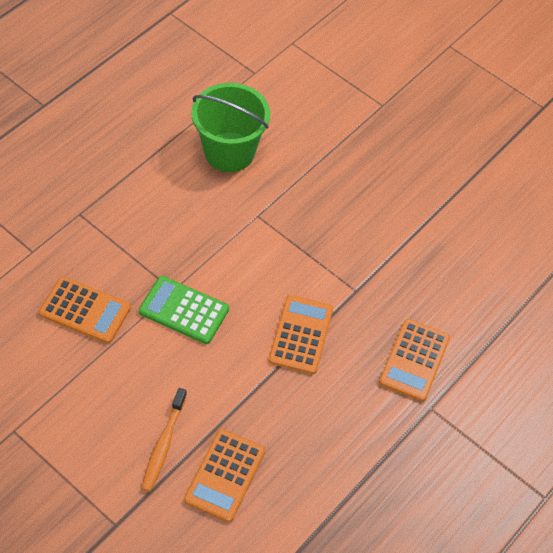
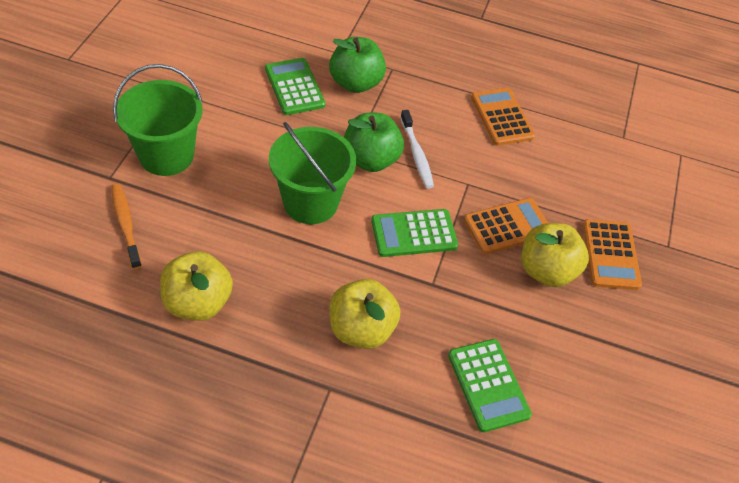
green apple: 0 -> 2
green bucket: 1 -> 2
green calculator: 1 -> 3
orange calculator: 4 -> 3
white toothbrush: 0 -> 1
yellow apple: 0 -> 3

